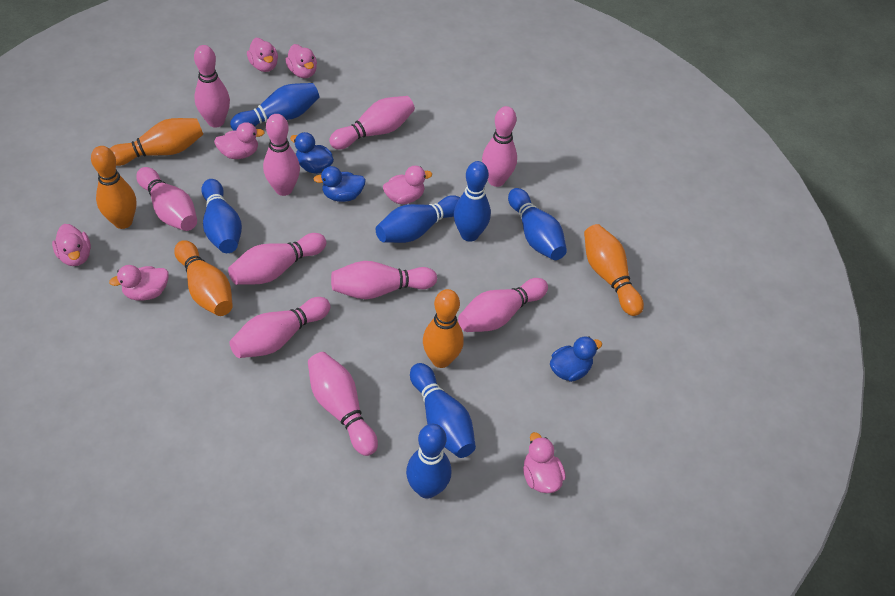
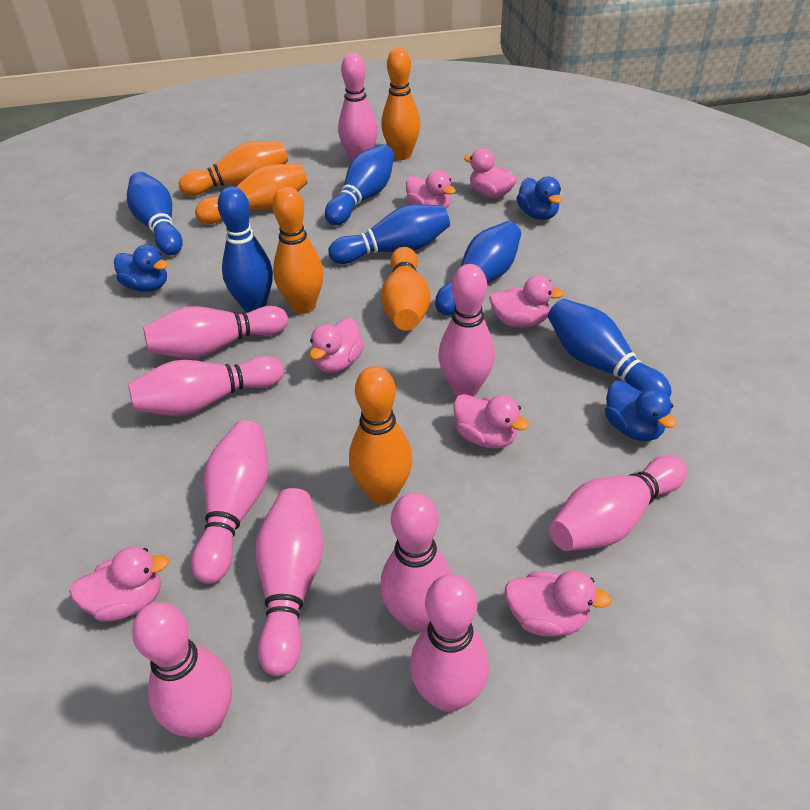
blue bowling pin: 7 -> 6
orange bowling pin: 5 -> 6

